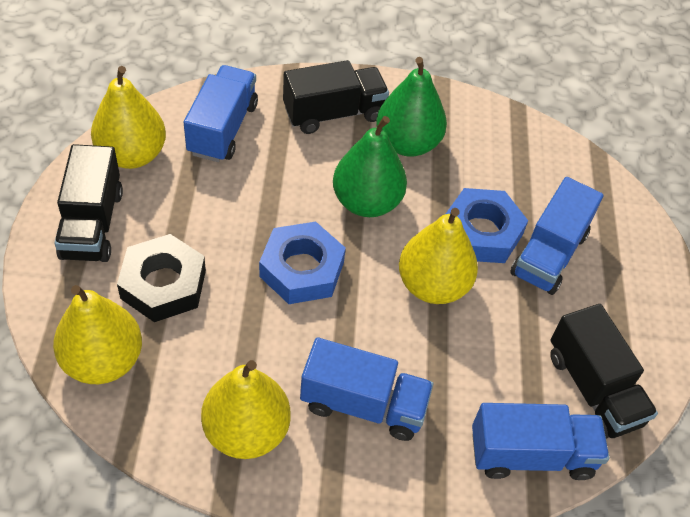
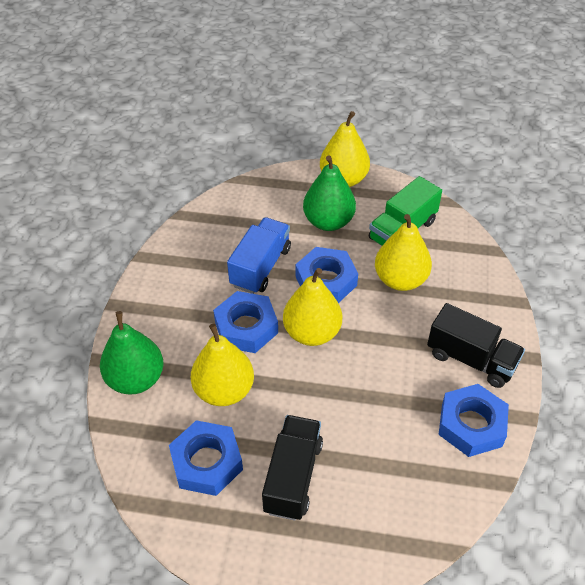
black nut: 1 -> 0
black truck: 3 -> 2
blue nut: 2 -> 4
blue truck: 4 -> 1
green truck: 0 -> 1

